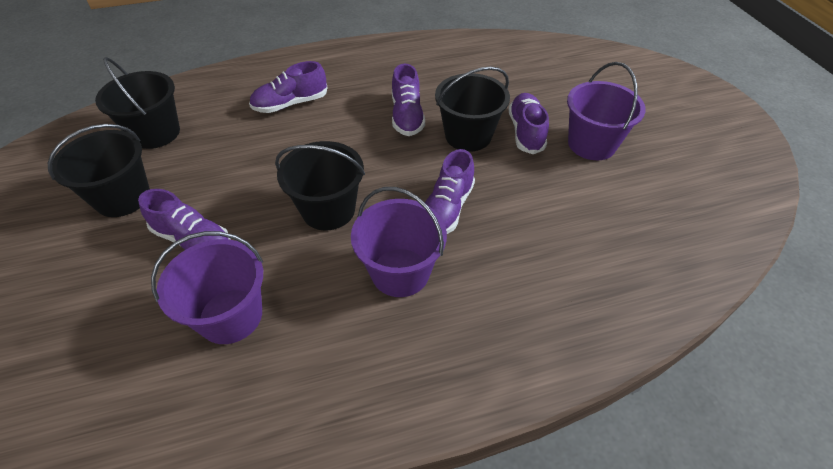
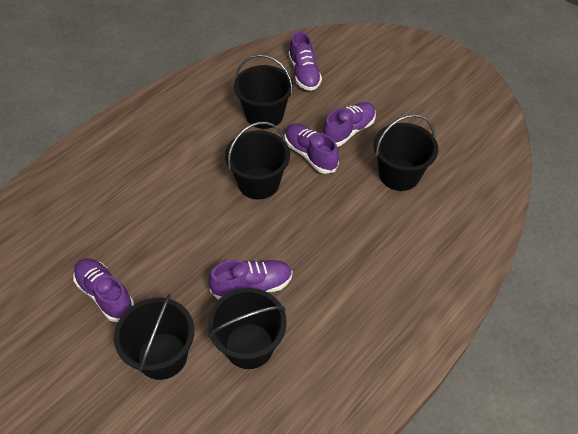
black bucket: 4 -> 5
purple bucket: 3 -> 0

